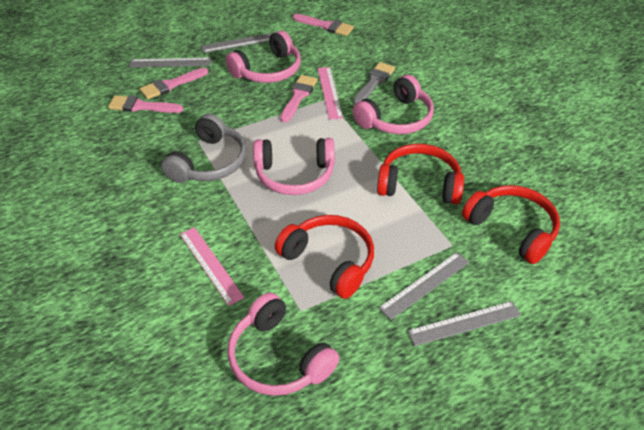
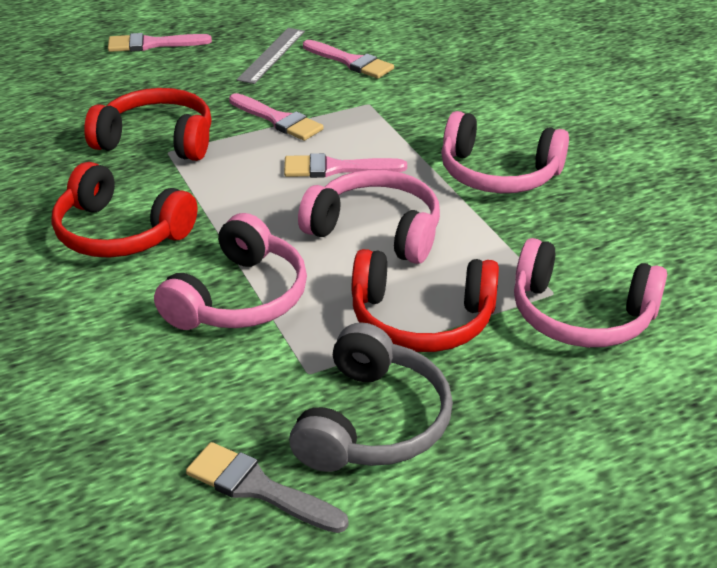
grey ruler: 4 -> 1
pink ruler: 2 -> 0

